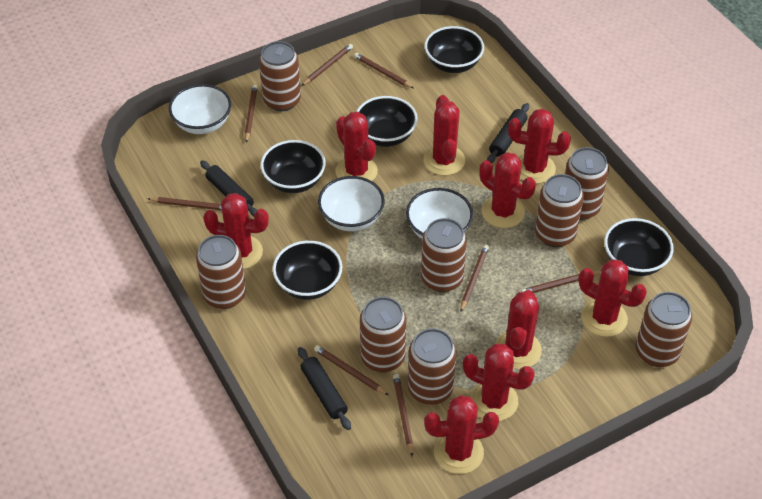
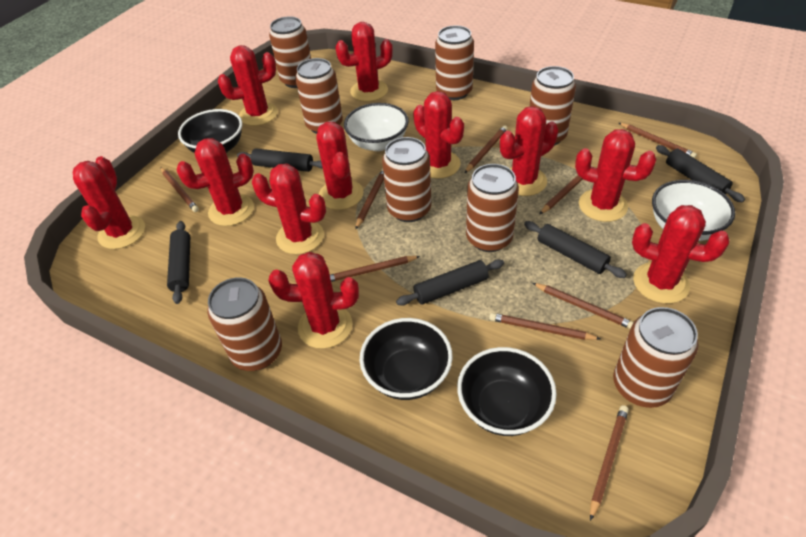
black bowl: 5 -> 3
black rolling pin: 3 -> 5
brown pencil: 8 -> 9
red cactus: 9 -> 11
white bowl: 3 -> 2

